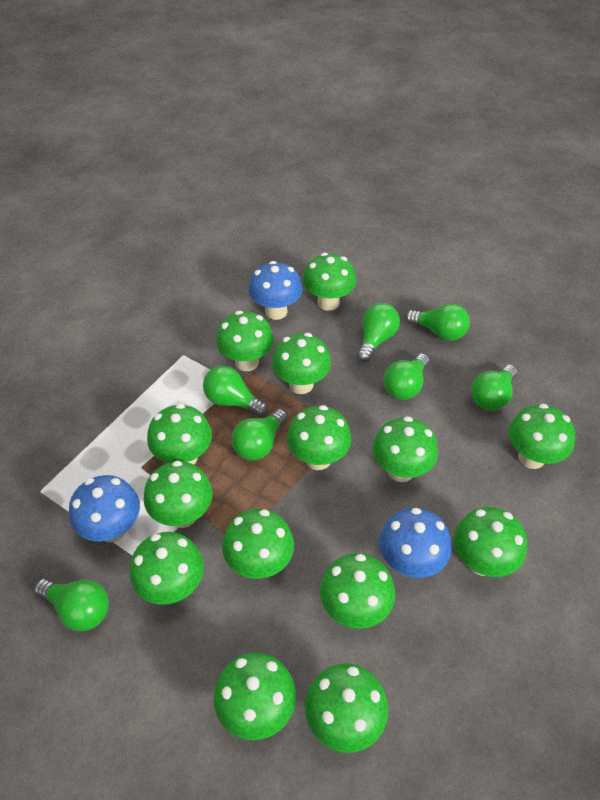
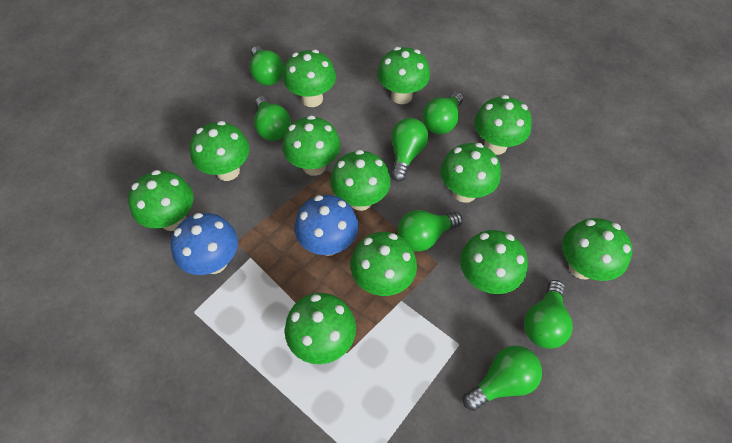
blue mushroom: 3 -> 2
green mushroom: 14 -> 12

